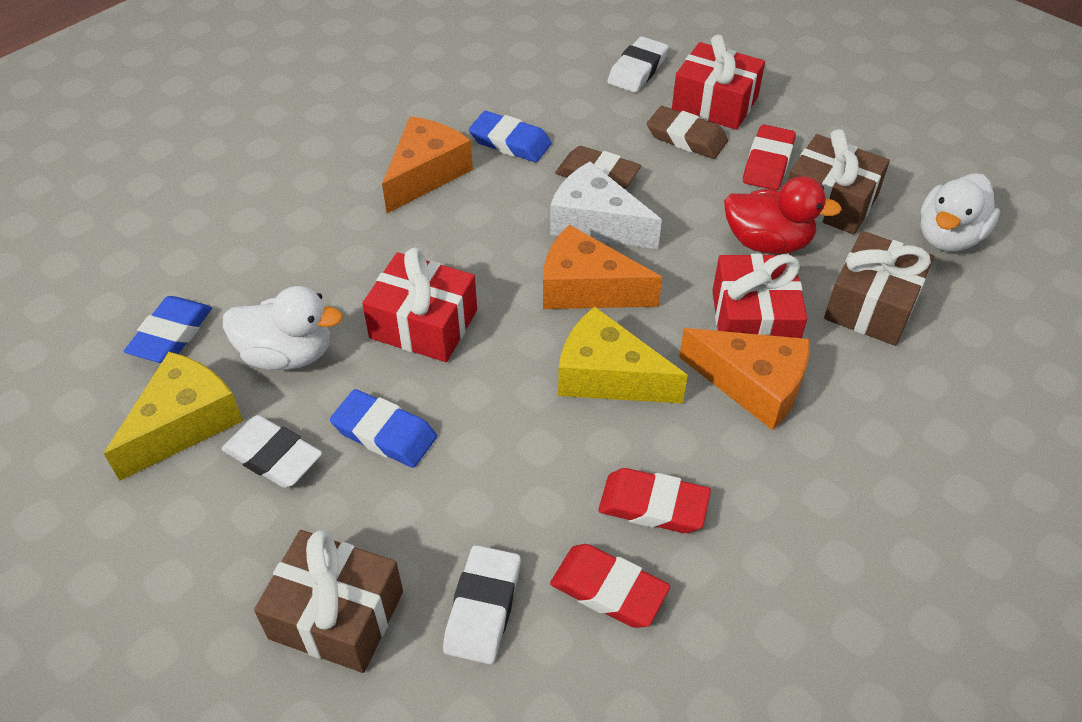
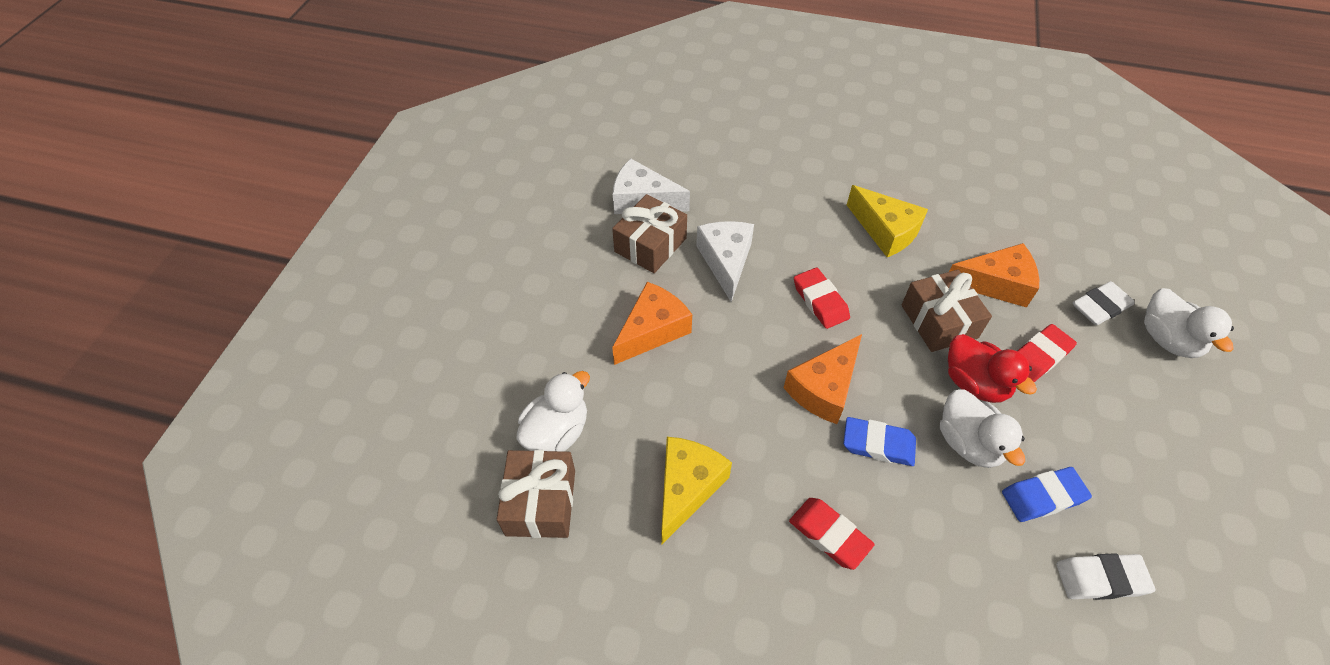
blue eraser: 3 -> 2
brown eraser: 2 -> 0
red gift: 3 -> 0
white cheese: 1 -> 2
white duck: 2 -> 3
white eraser: 3 -> 2

